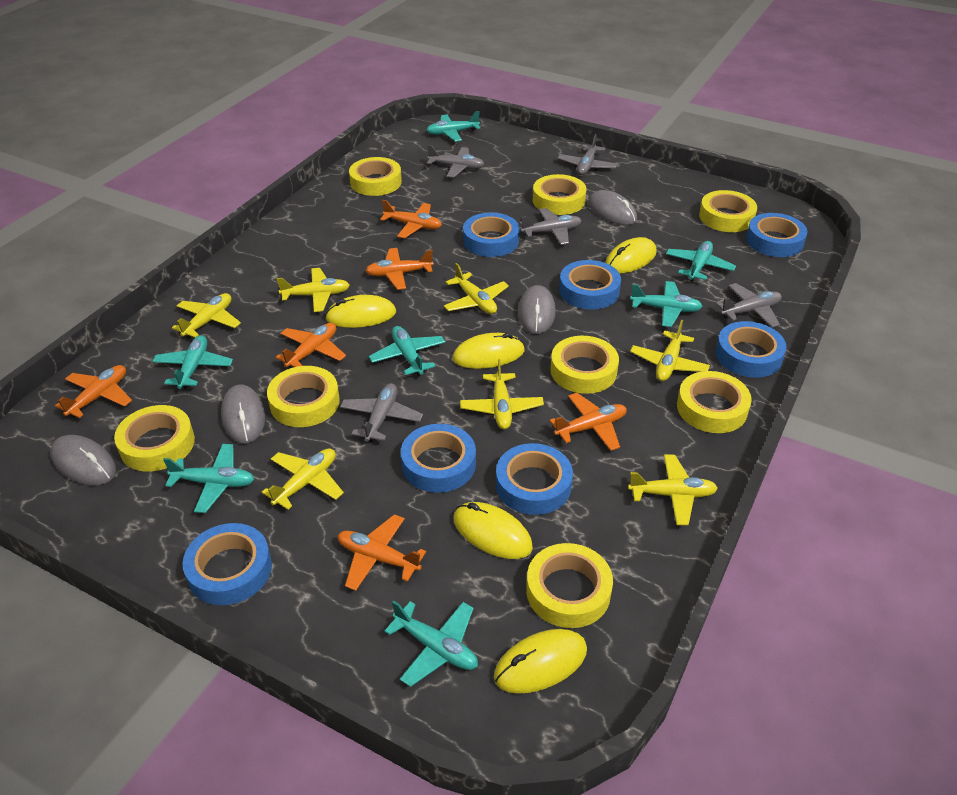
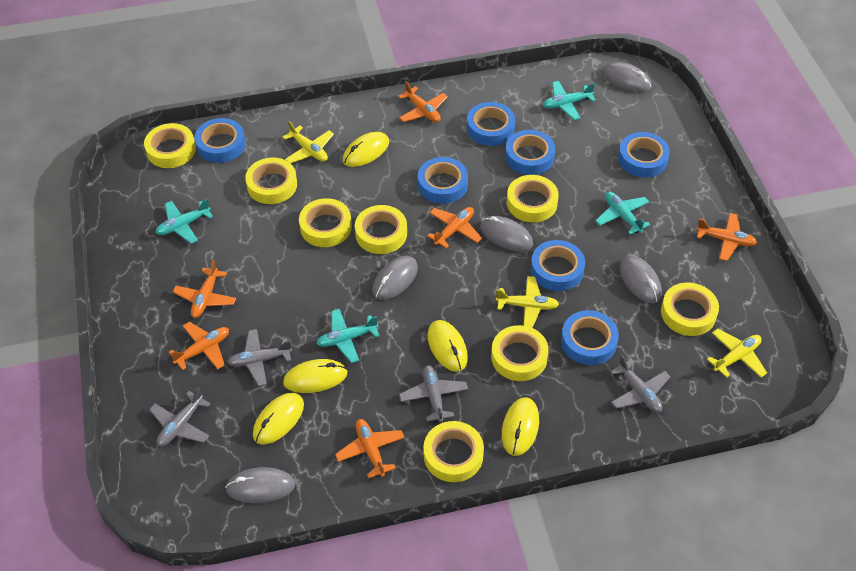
grey mouse: 4 -> 5
grey plane: 5 -> 4
turquoise plane: 7 -> 4
yellow plane: 7 -> 3

